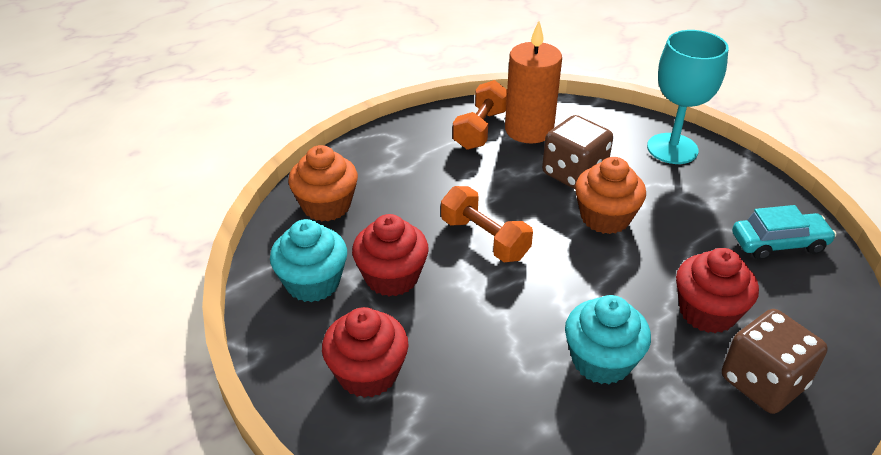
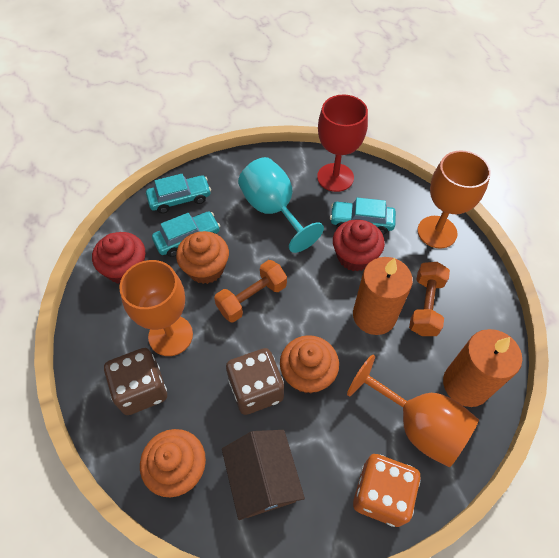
brown house: 0 -> 1
orange candle: 1 -> 2
orange cupcake: 2 -> 3
orange dice: 0 -> 1
orange goblet: 0 -> 3
red cupcake: 3 -> 2
red goblet: 0 -> 1
turquoise car: 1 -> 3
turquoise cupcake: 2 -> 0

